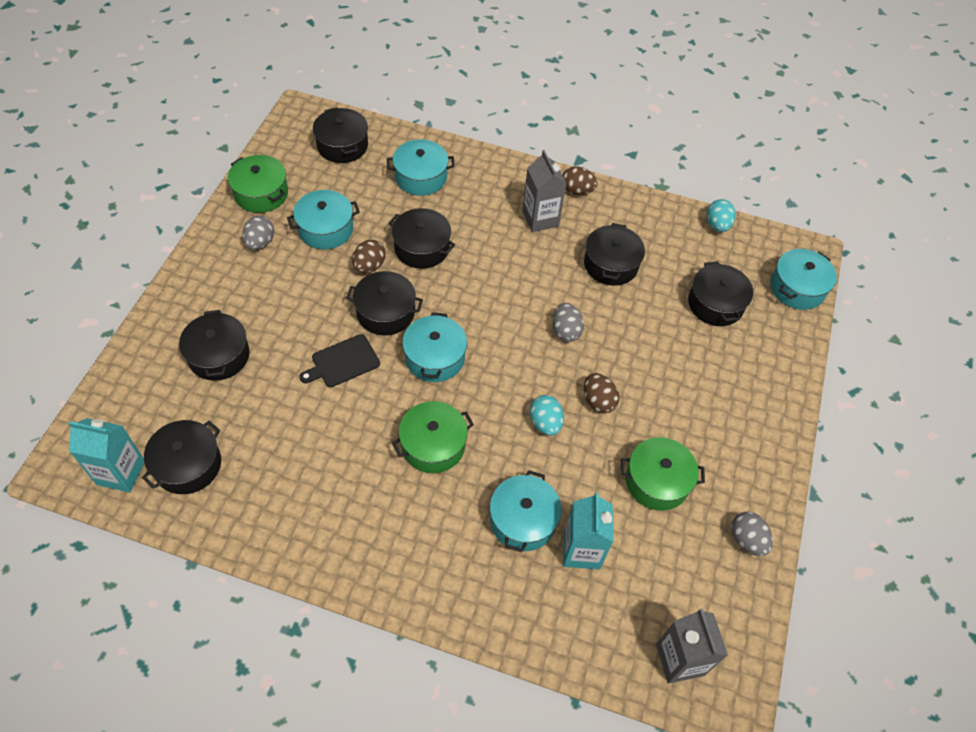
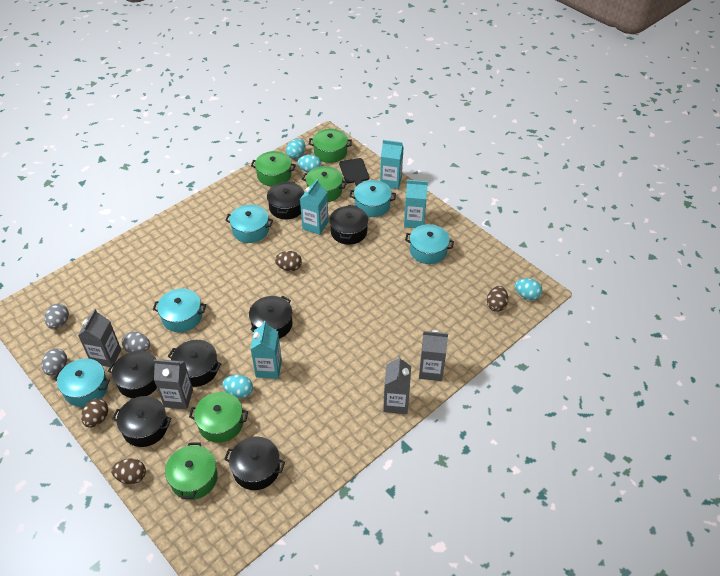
brown egg: 3 -> 4
green pot: 3 -> 5
grey carton: 2 -> 4
turquoise carton: 2 -> 4
turquoise egg: 2 -> 4

